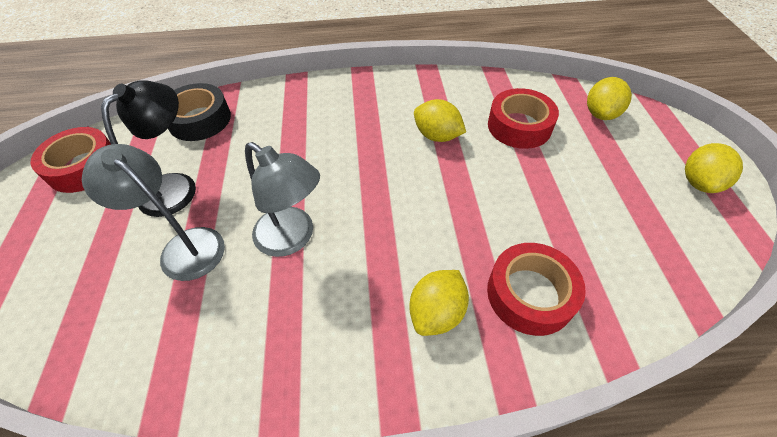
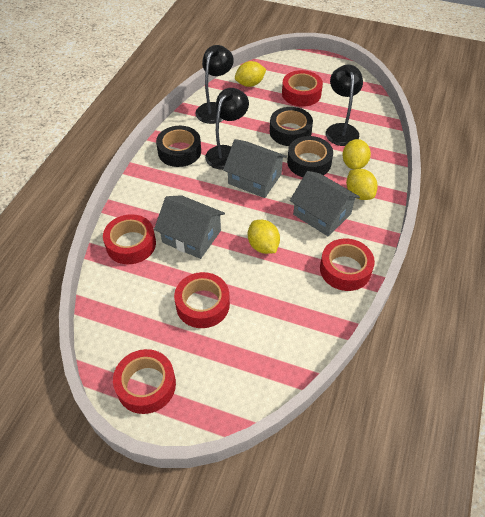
black lamp: 1 -> 3
black tape: 1 -> 3
grey house: 0 -> 3
grey lamp: 2 -> 0
red tape: 3 -> 5

